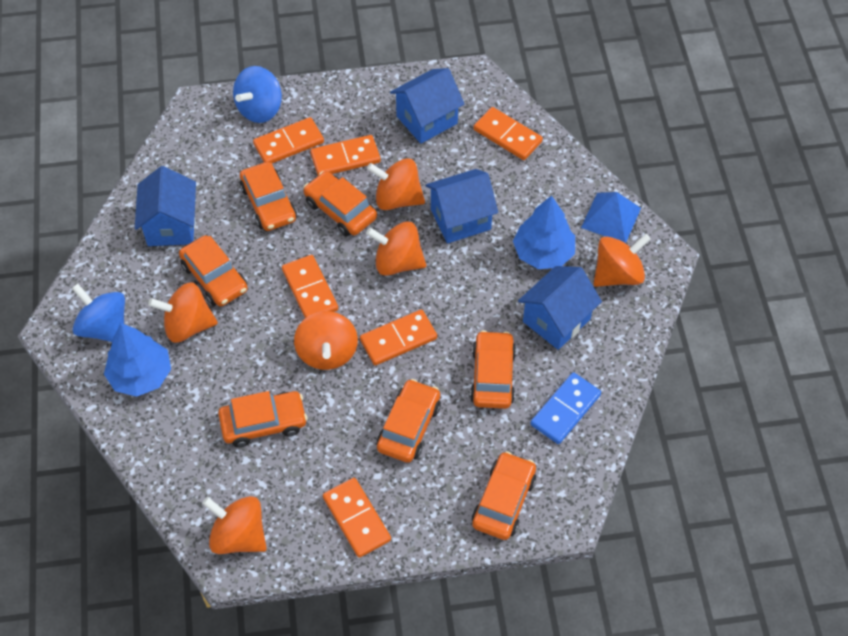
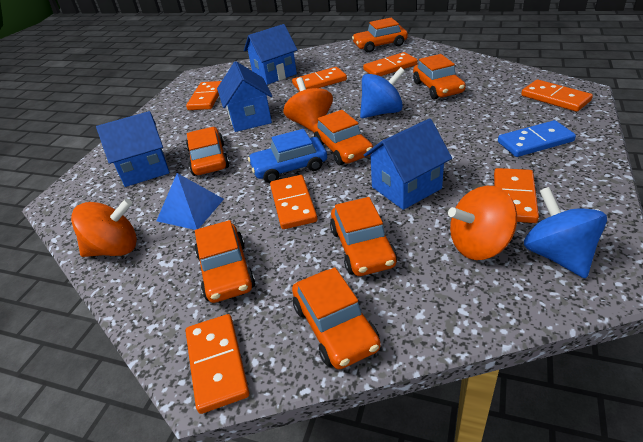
blue car: 0 -> 1
blue tree: 2 -> 0
orange domino: 6 -> 7
orange spinning top: 6 -> 3

